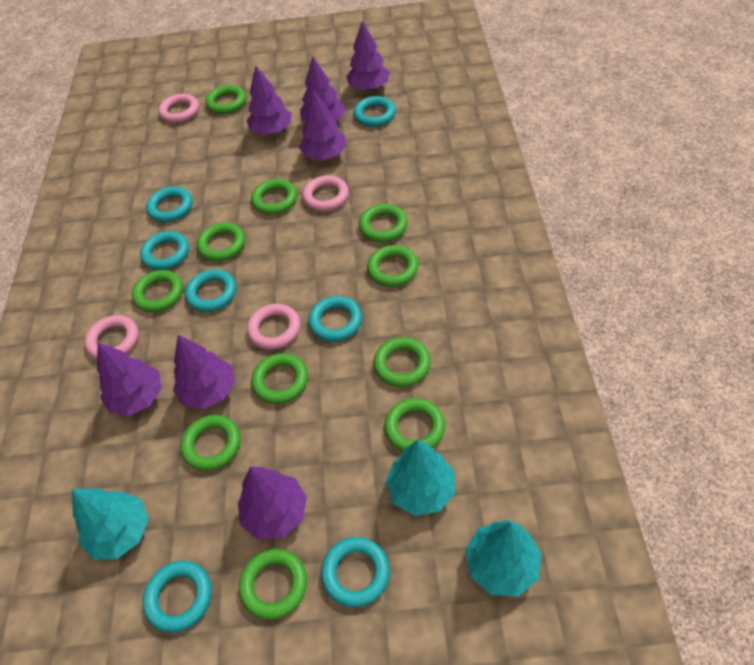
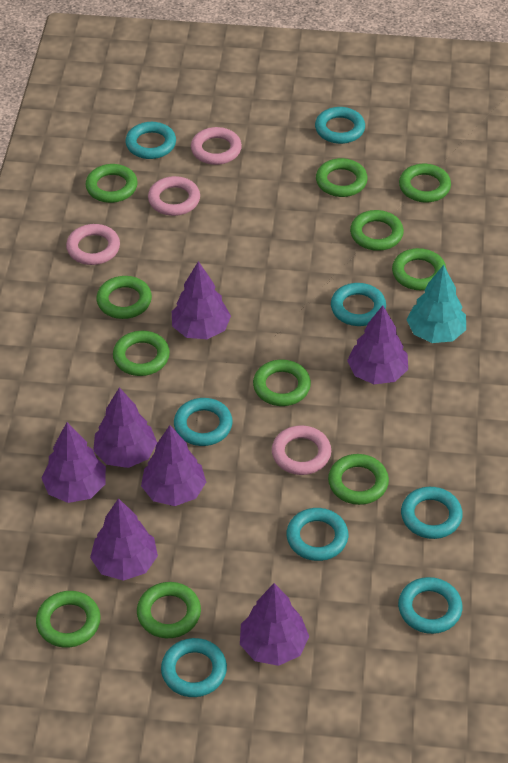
turquoise ring: 7 -> 8
turquoise tree: 3 -> 1

